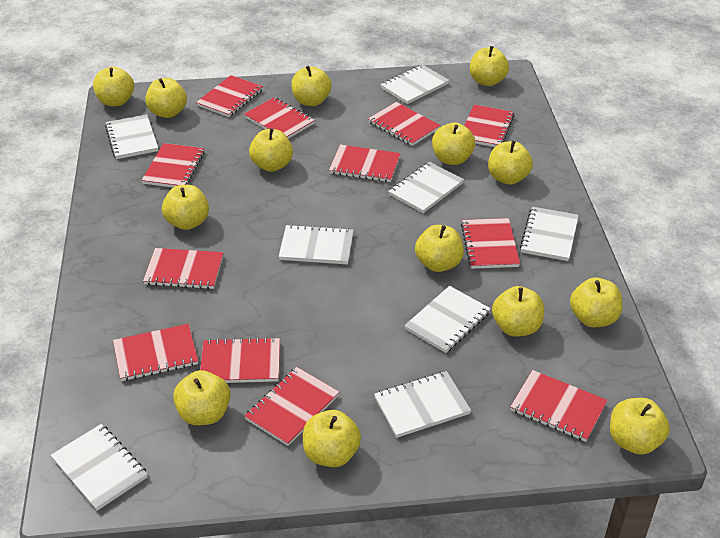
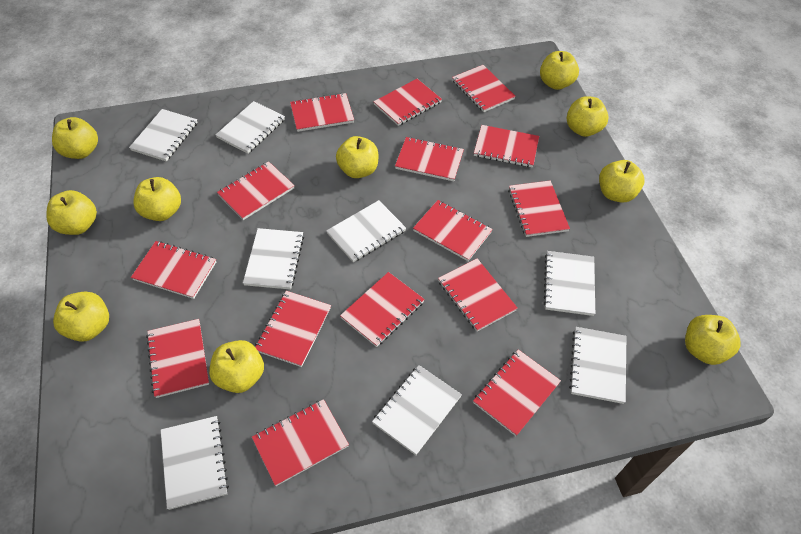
red notebook: 12 -> 15
yellow apple: 14 -> 10

